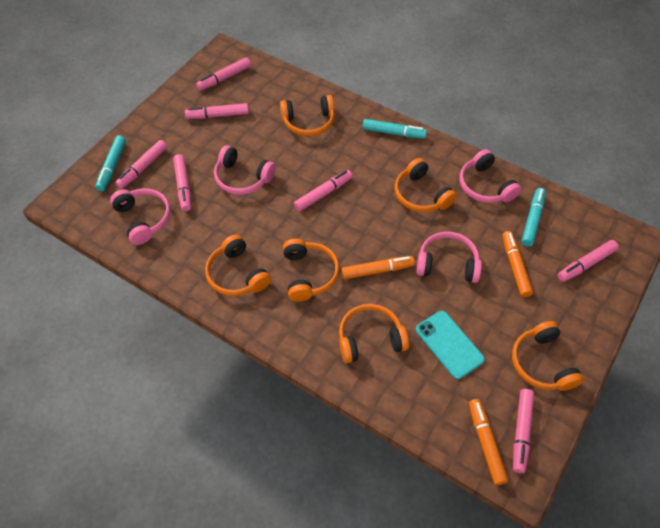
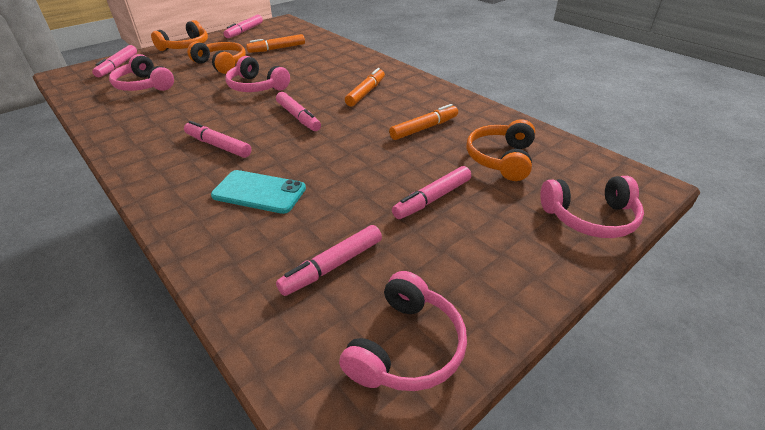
orange headphones: 6 -> 3
pink marker: 7 -> 6
turquoise marker: 3 -> 0

